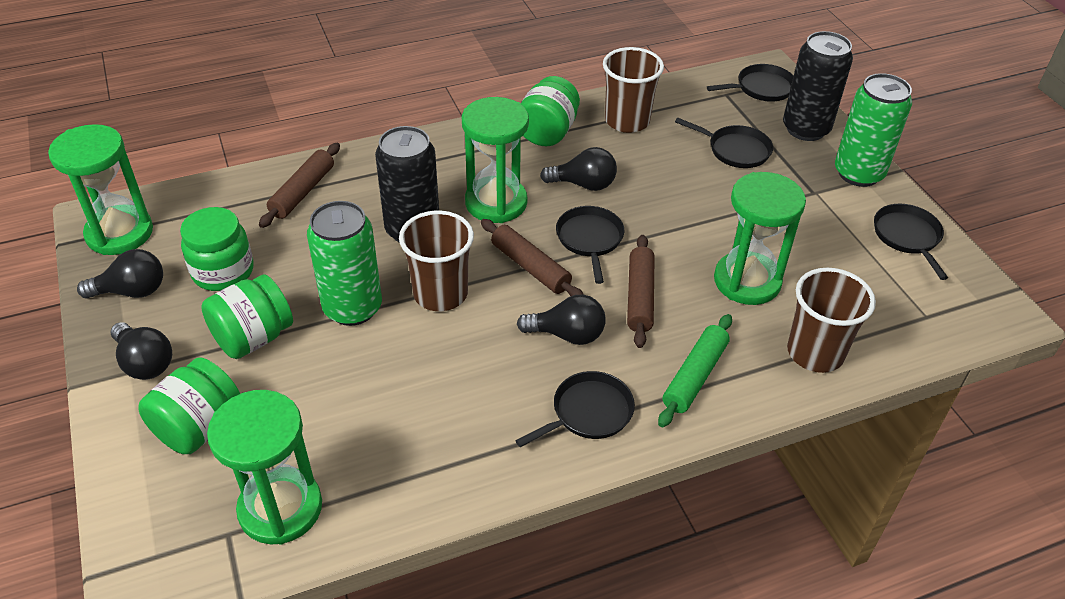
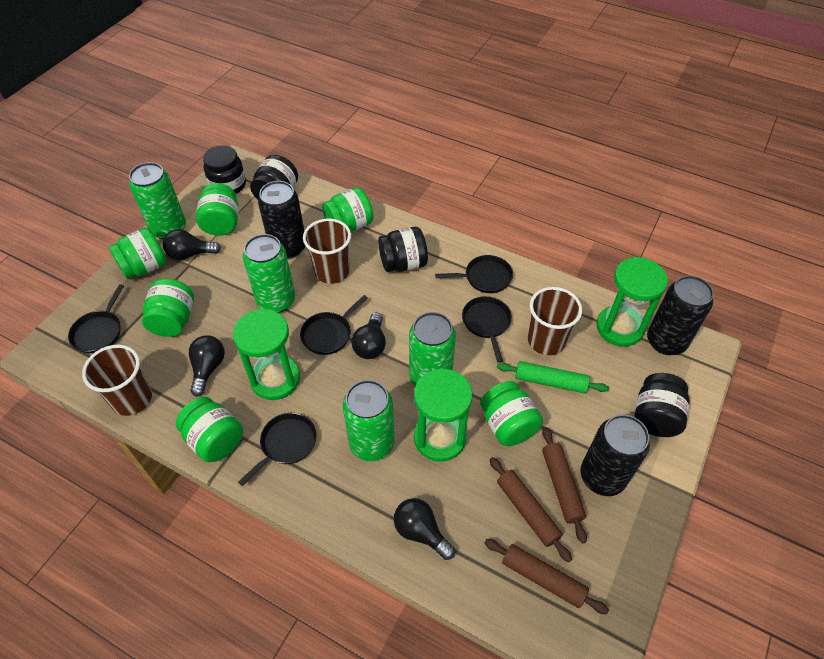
black can: 2 -> 3
black jar: 0 -> 4
green can: 2 -> 4
green hourglass: 4 -> 3
green jar: 4 -> 6

